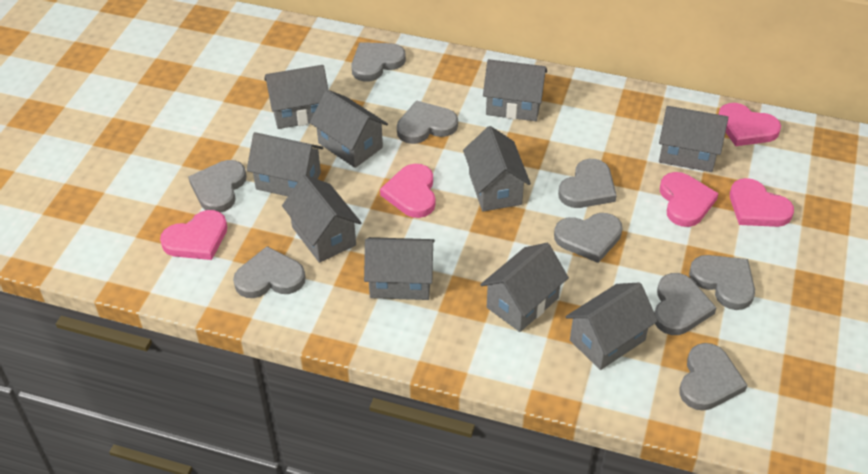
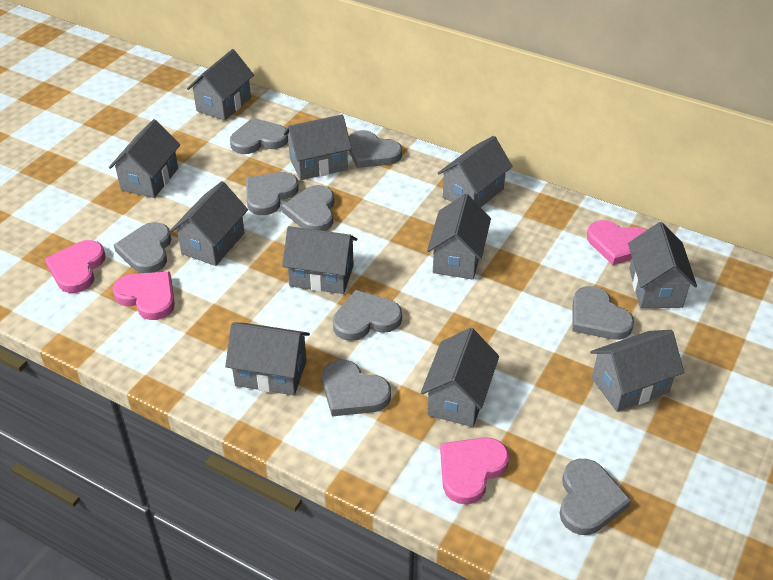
grey house: 10 -> 11
pink heart: 5 -> 4

